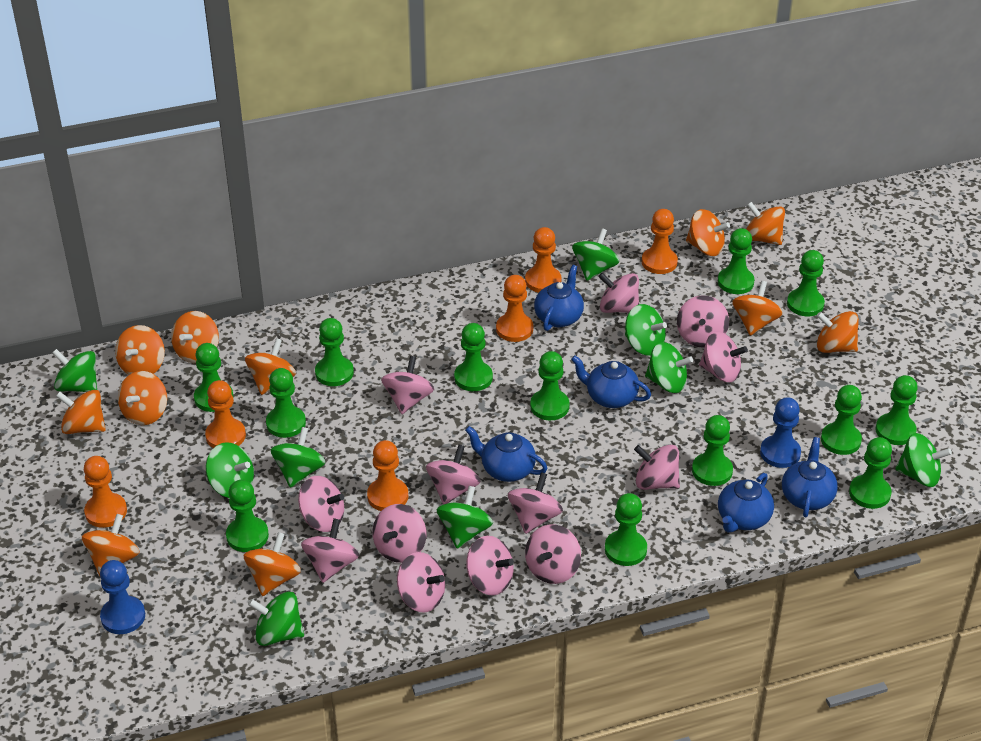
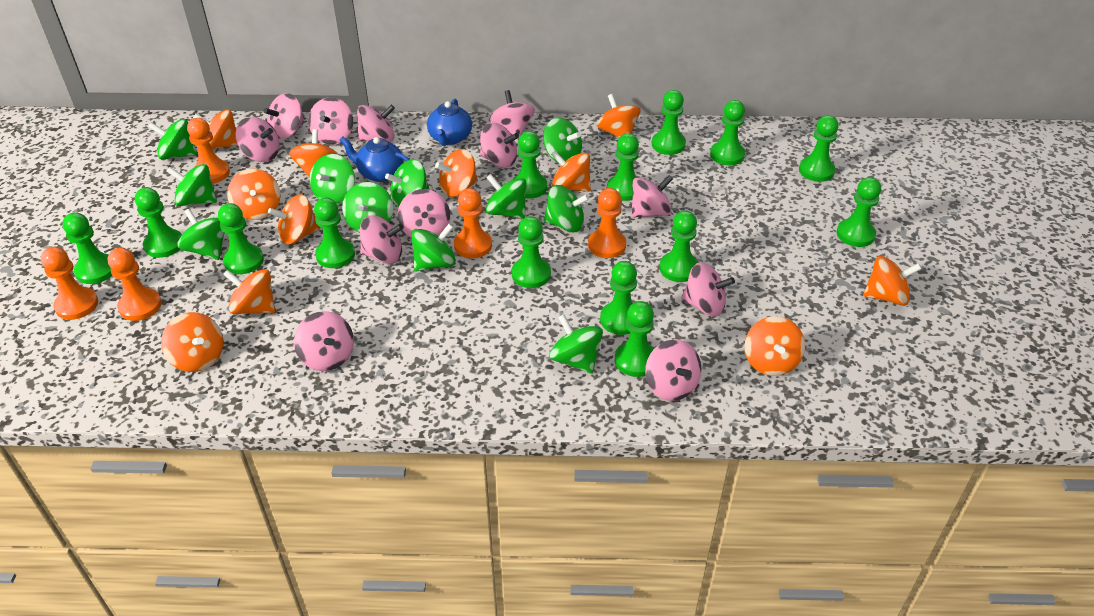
blue pawn: 2 -> 0
blue teapot: 5 -> 2
green pawn: 13 -> 14
green spinning top: 9 -> 11
orange pawn: 6 -> 5
pink spinning top: 13 -> 12

